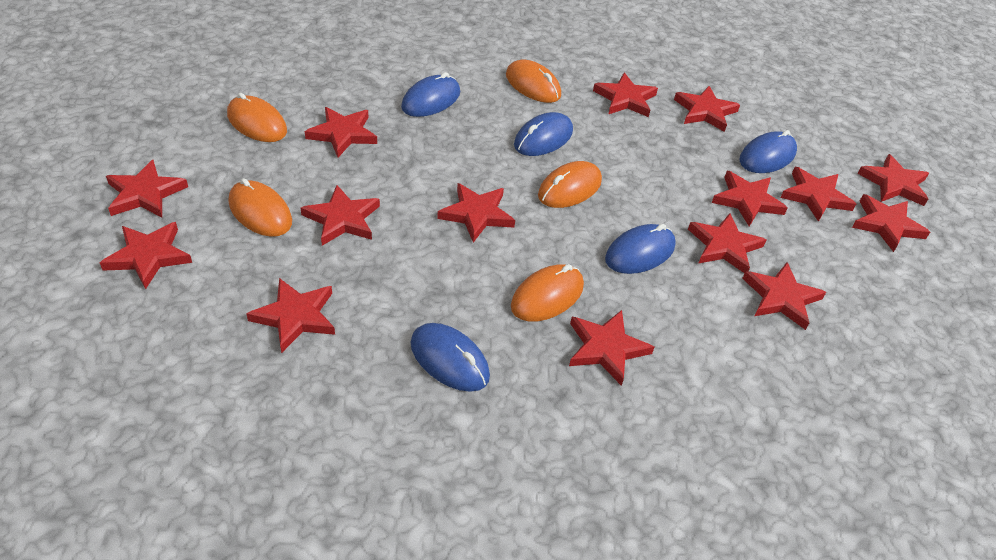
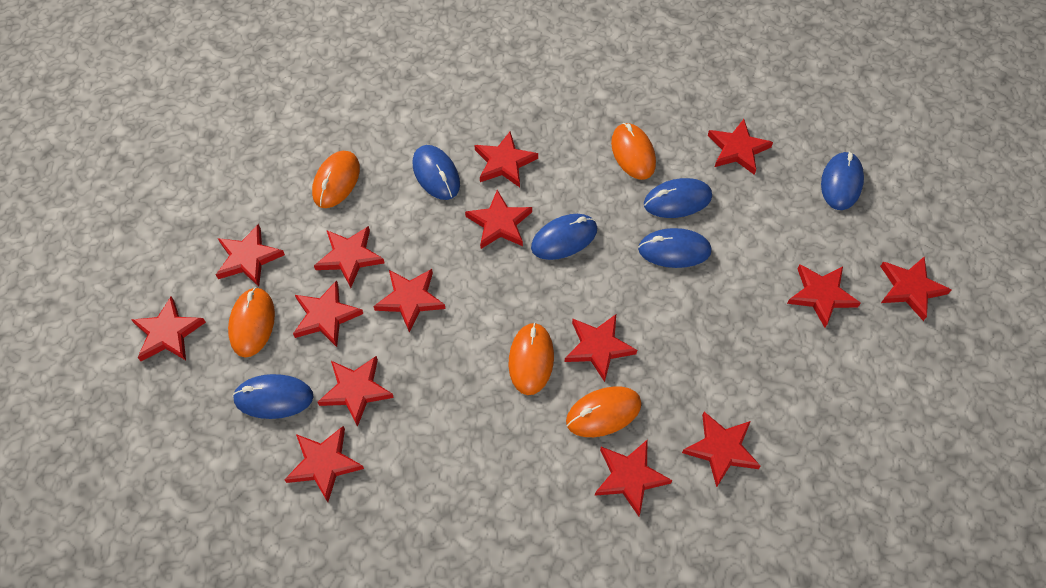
blue mouse: 5 -> 6

